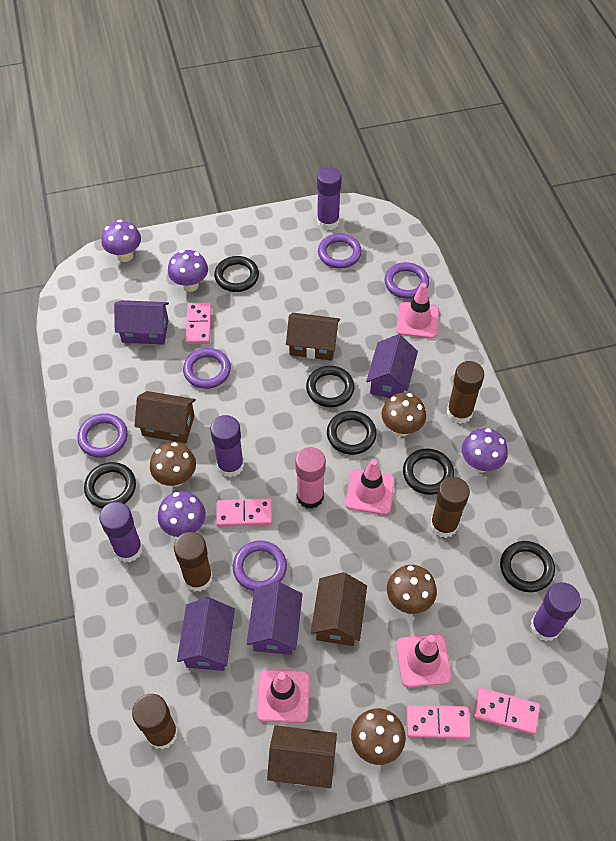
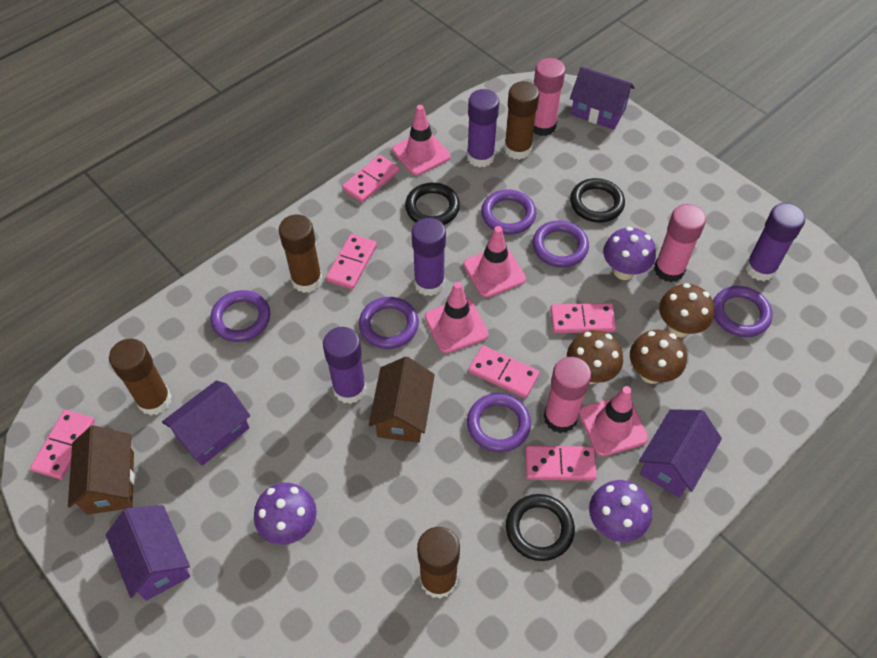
black ring: 6 -> 3
brown house: 4 -> 2
brown mushroom: 4 -> 3
pink domino: 4 -> 6
pink glue stick: 1 -> 3
purple mushroom: 4 -> 3
purple ring: 5 -> 6

